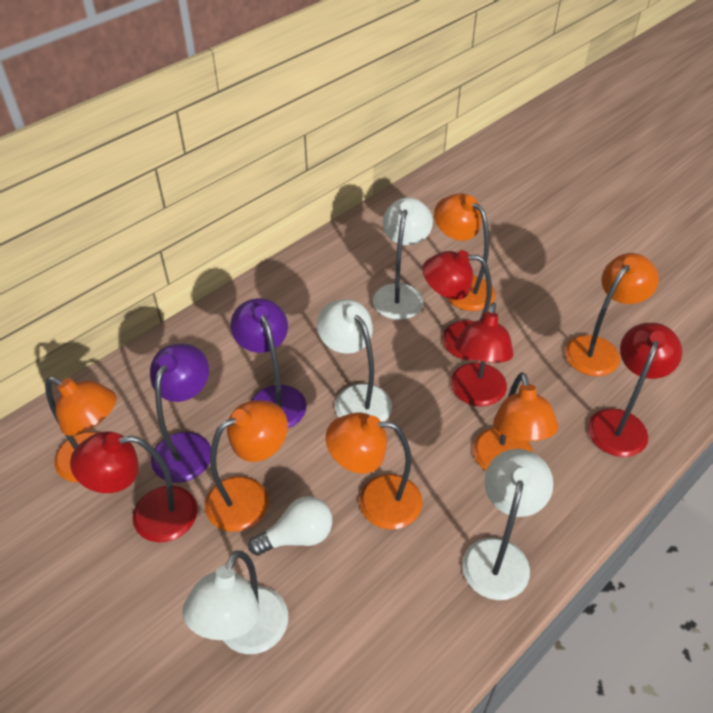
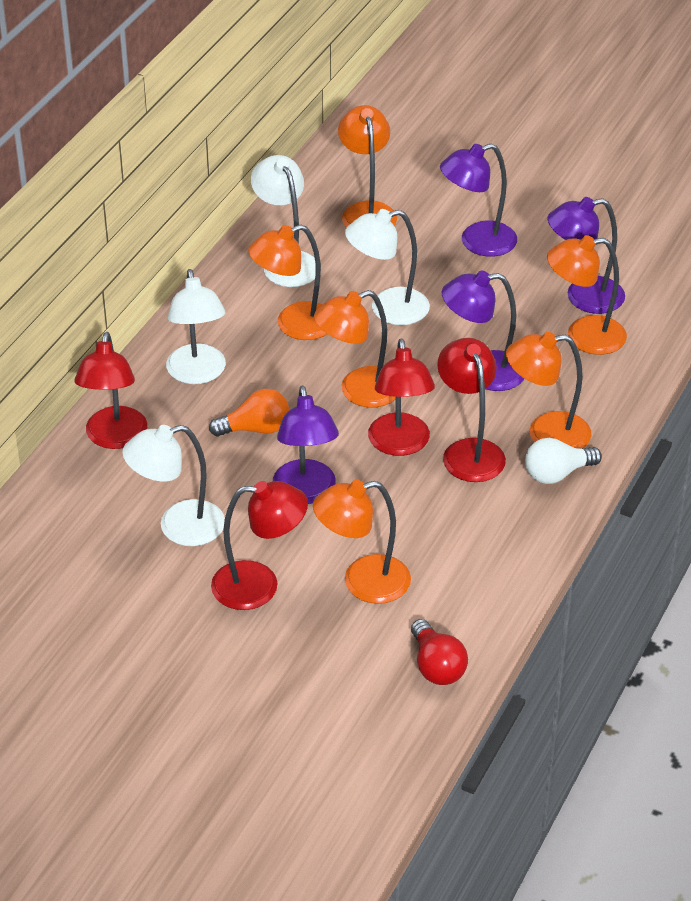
orange light bulb: 0 -> 1
purple lamp: 2 -> 4
red light bulb: 0 -> 1

